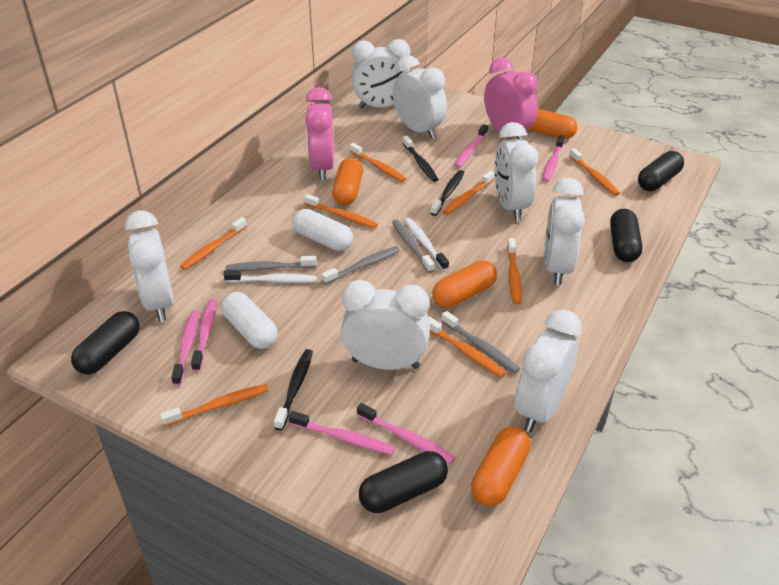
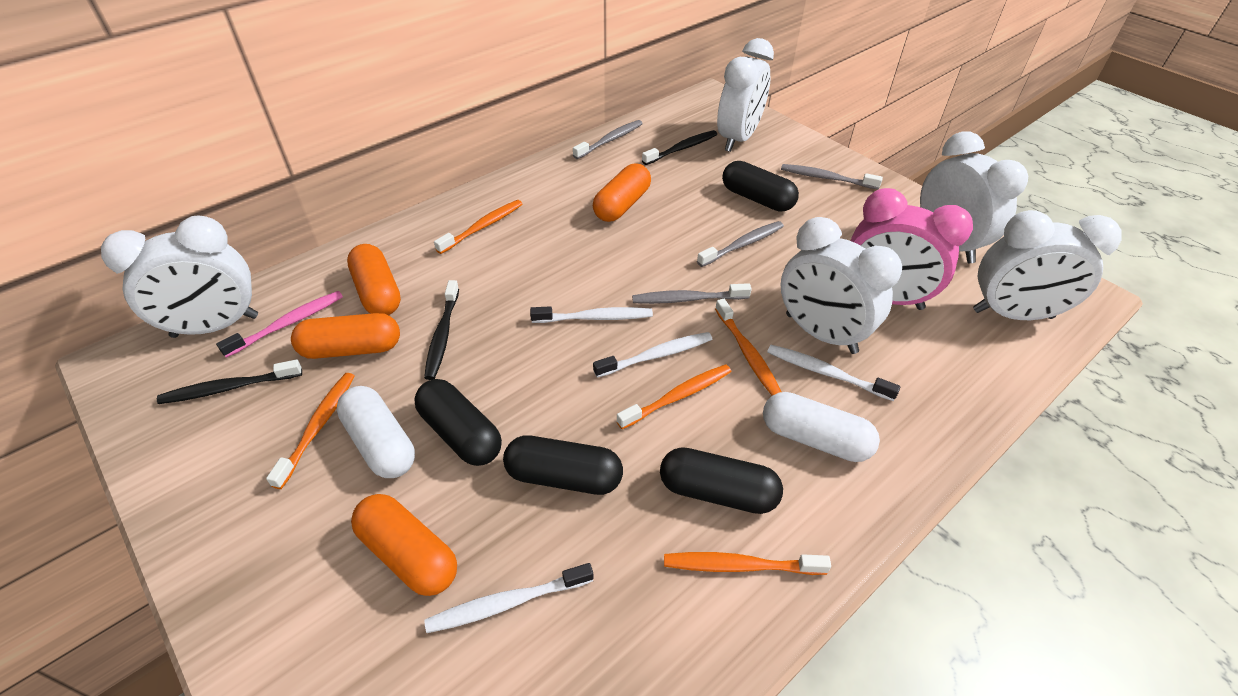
orange toothbrush: 8 -> 5
pink clock: 2 -> 1
pink toothbrush: 6 -> 1
white clock: 7 -> 5
white toothbrush: 2 -> 4

